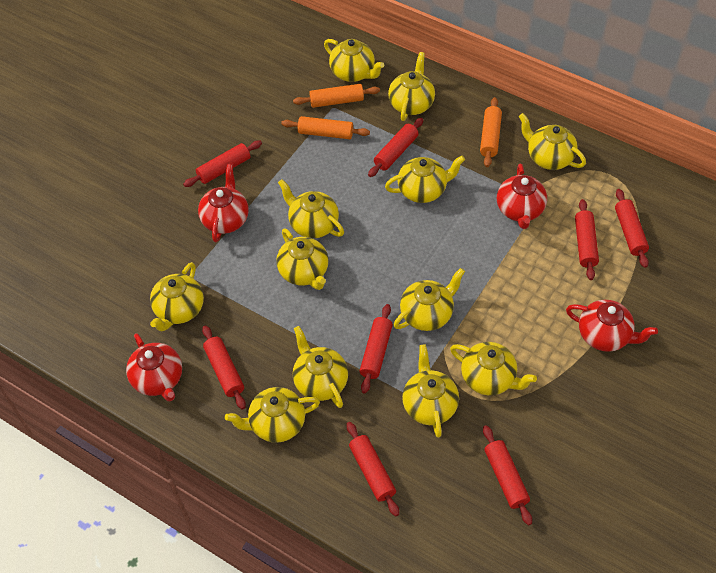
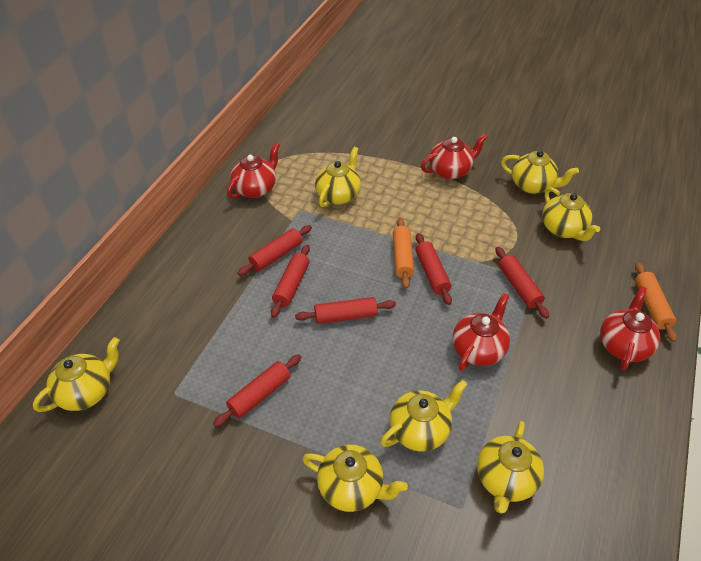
orange rolling pin: 3 -> 2
red rolling pin: 8 -> 6
yellow teapot: 12 -> 7

